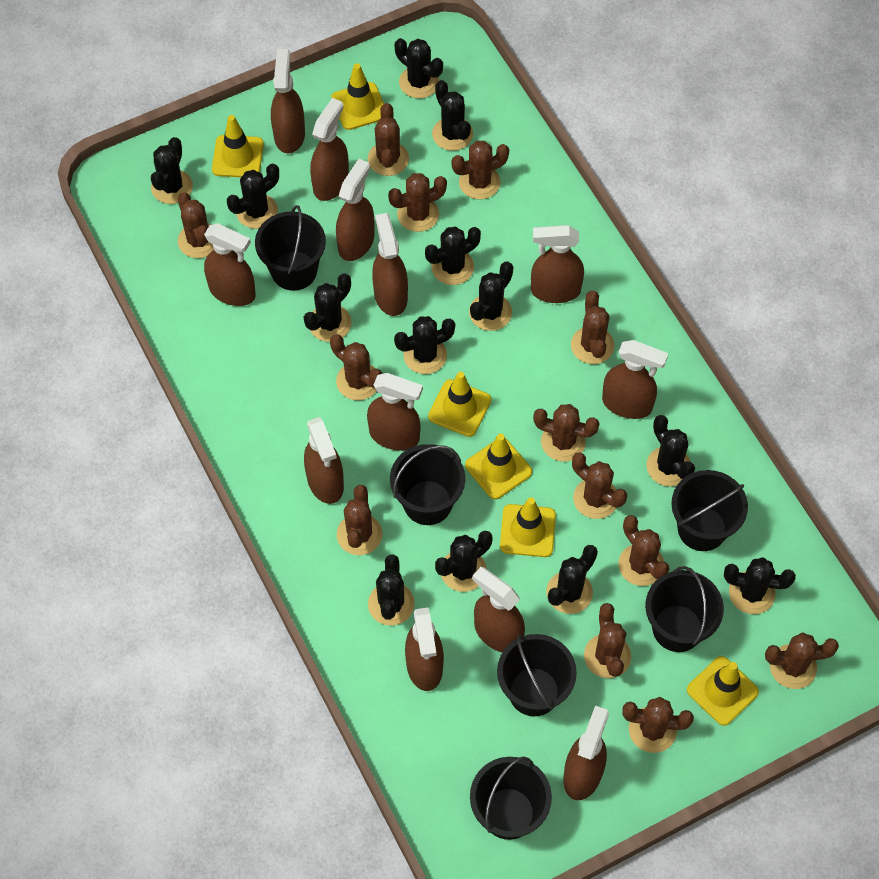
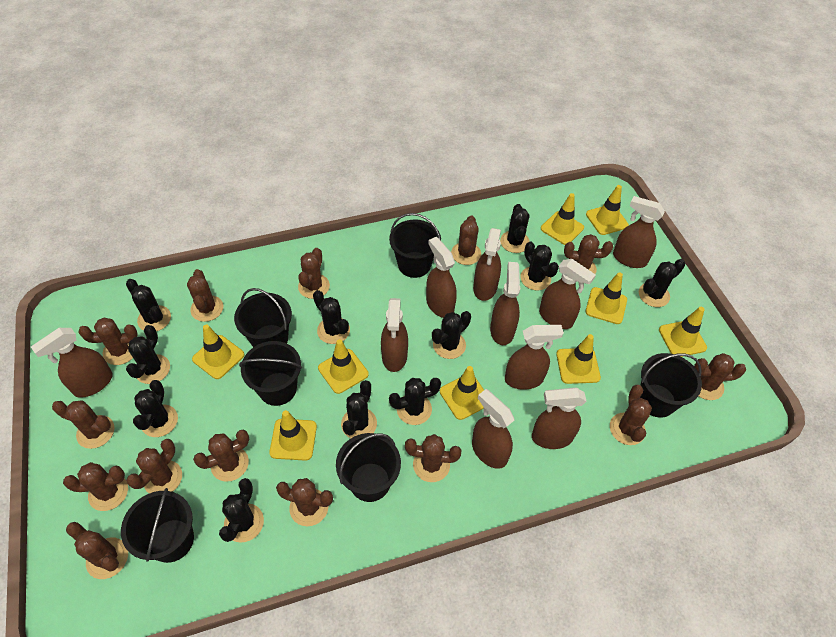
black cactus: 13 -> 11
brown cactus: 13 -> 14
brown spray bottle: 12 -> 10
yellow traffic cone: 6 -> 9

